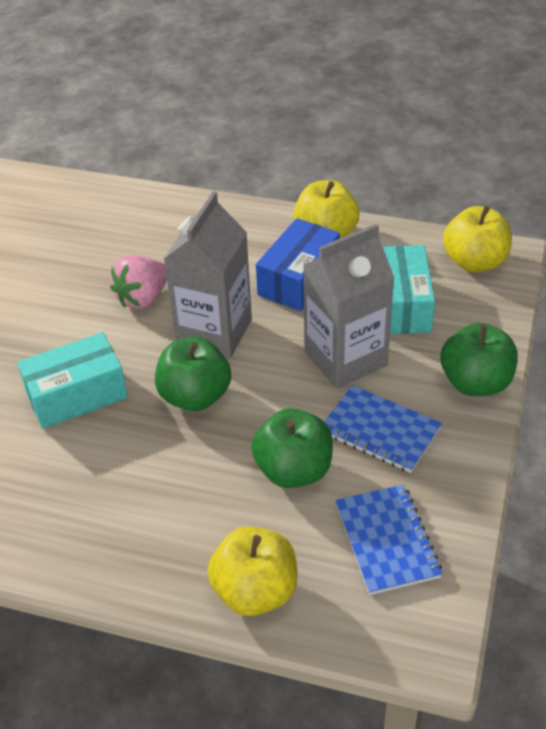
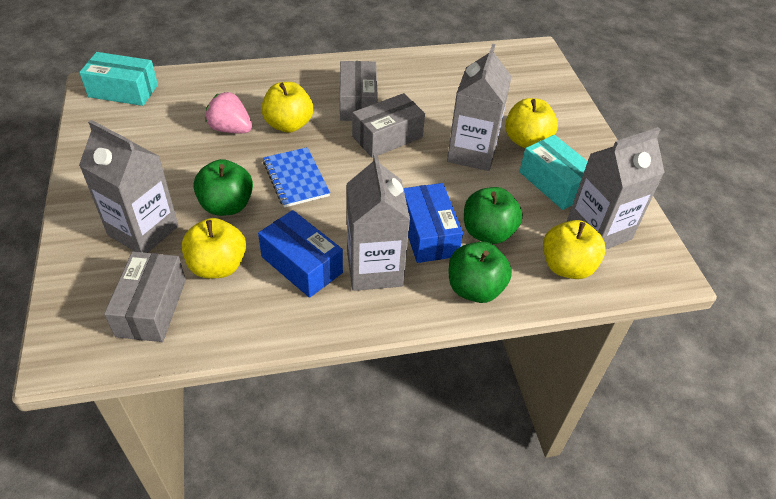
blue box: 1 -> 2
blue notebook: 2 -> 1
grey box: 0 -> 3
grey carton: 2 -> 4
yellow apple: 3 -> 4

